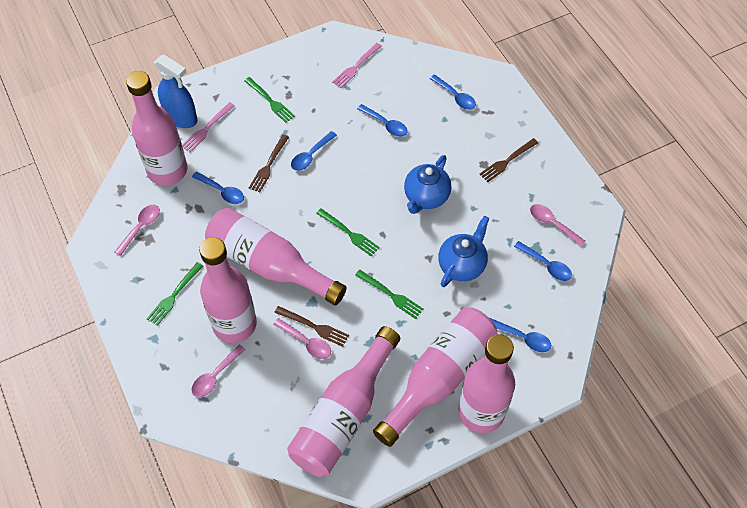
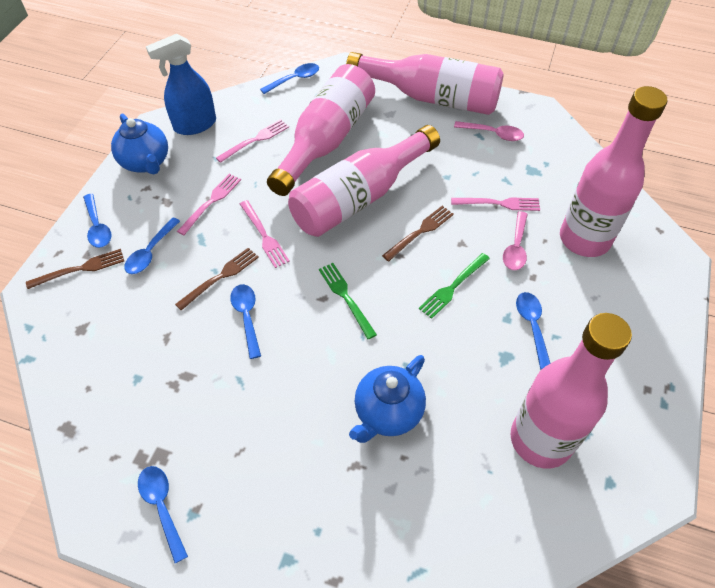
green fork: 4 -> 2
pink bottle: 6 -> 5
pink fork: 2 -> 4
pink spoon: 4 -> 2

